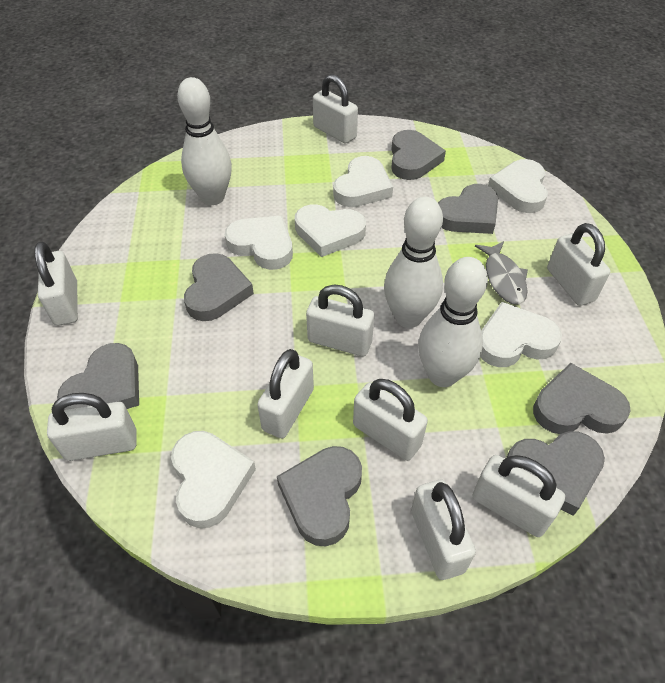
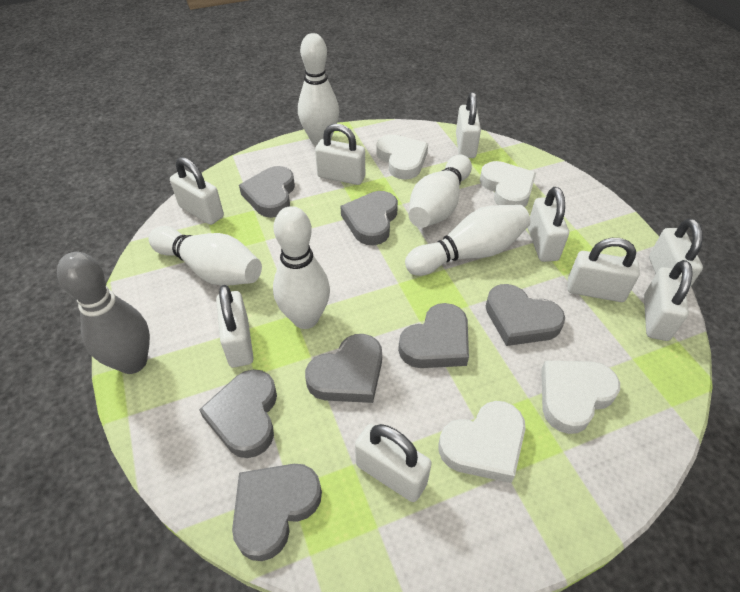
grey bowling pin: 0 -> 1
grey fish: 1 -> 0
white bowling pin: 3 -> 5
white heart: 6 -> 4

